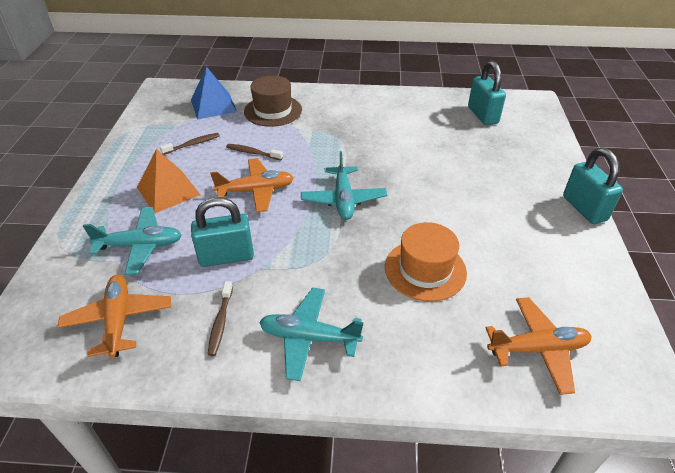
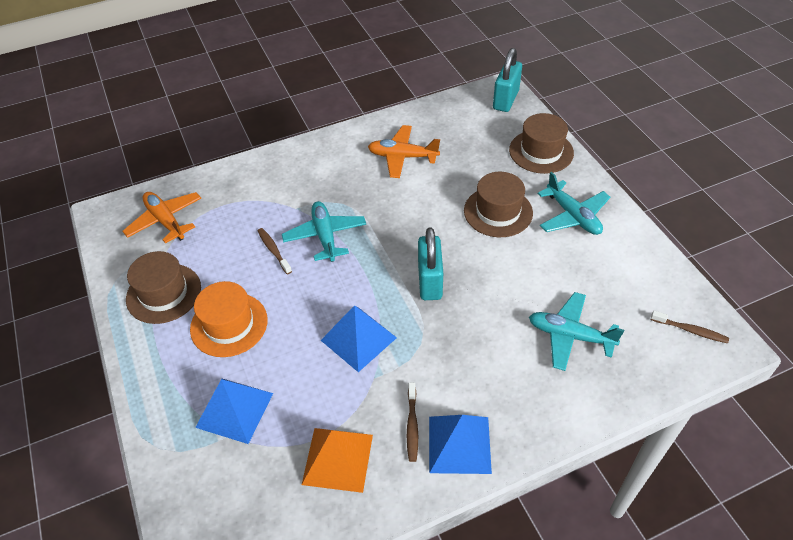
blue pyramid: 1 -> 3
brown hat: 1 -> 3
orange plane: 3 -> 2
turquoise padlock: 3 -> 2

